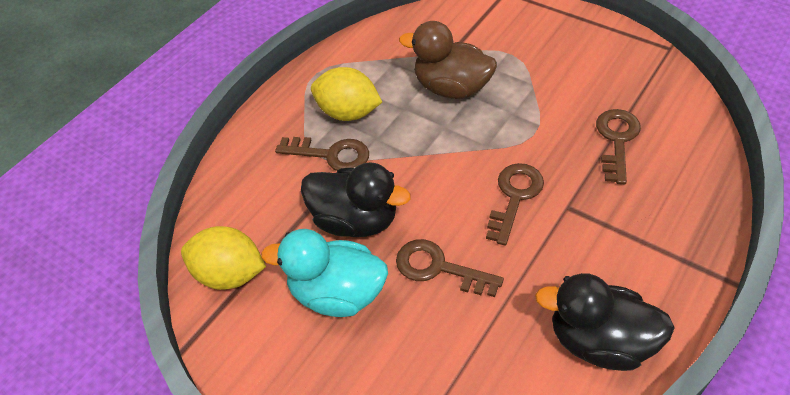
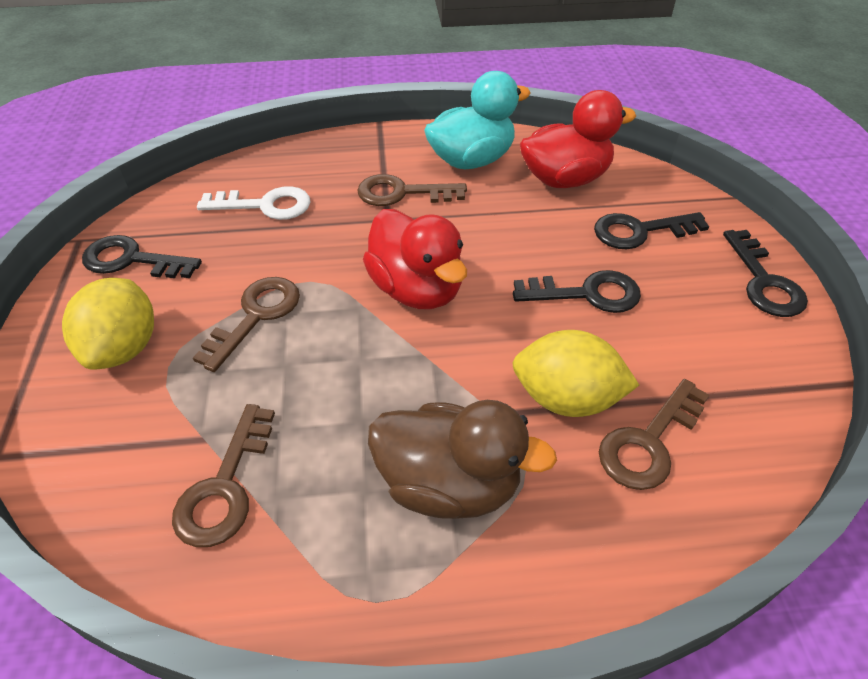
black duck: 2 -> 0
black key: 0 -> 4
red duck: 0 -> 2
white key: 0 -> 1

